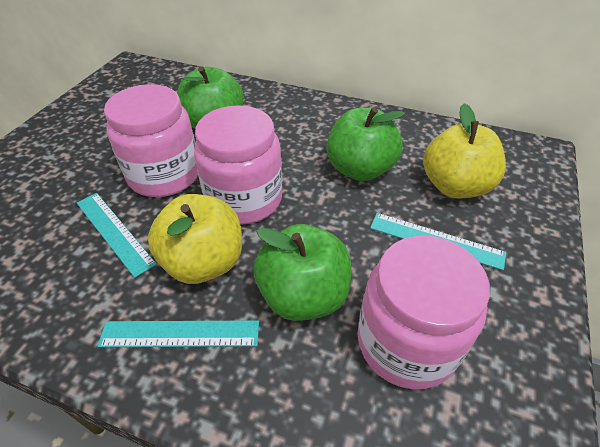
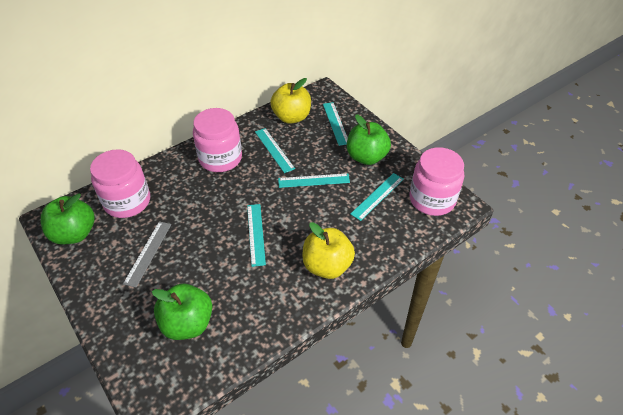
grey ruler: 0 -> 1
turquoise ruler: 3 -> 5

